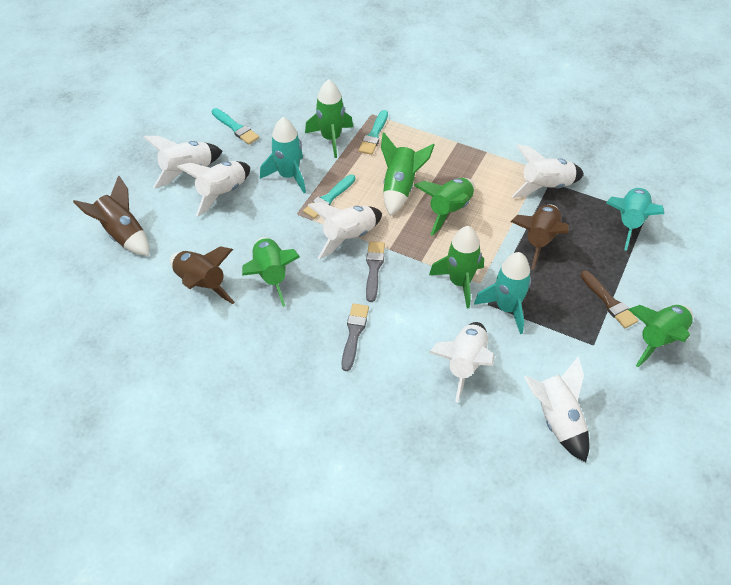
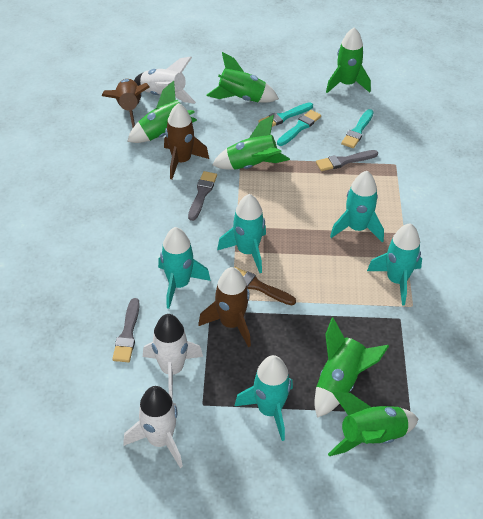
grey brush: 2 -> 3
turquoise rocket: 3 -> 5
white rocket: 6 -> 3

